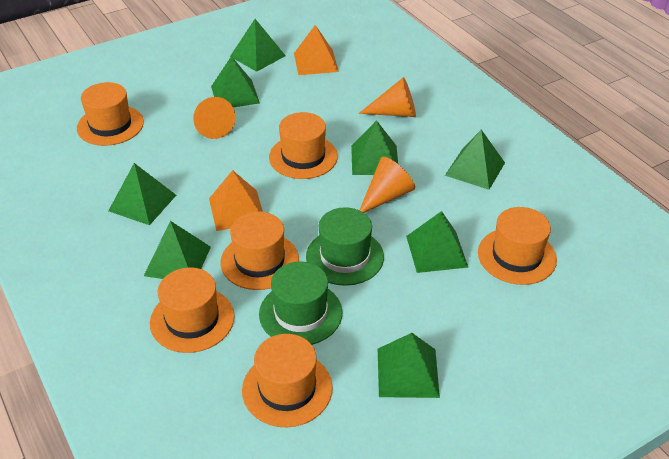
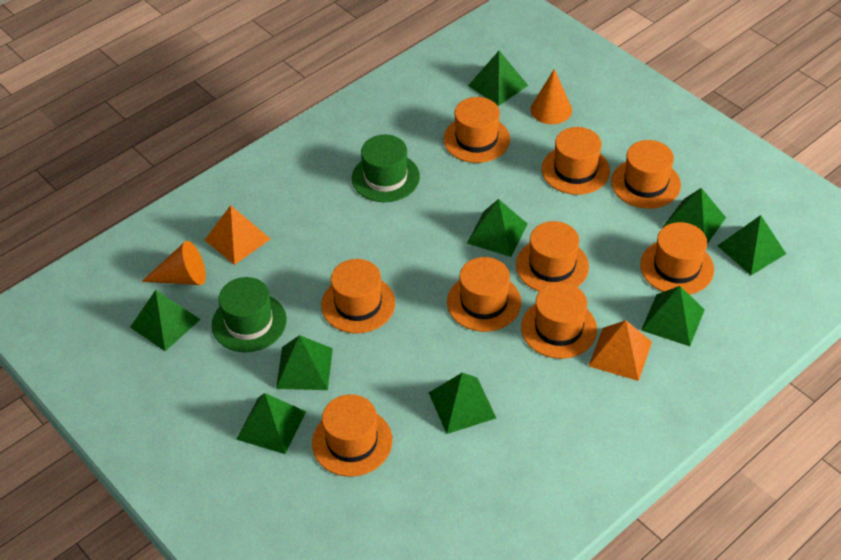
green pyramid: 8 -> 9
orange cone: 3 -> 2
orange hat: 6 -> 9

